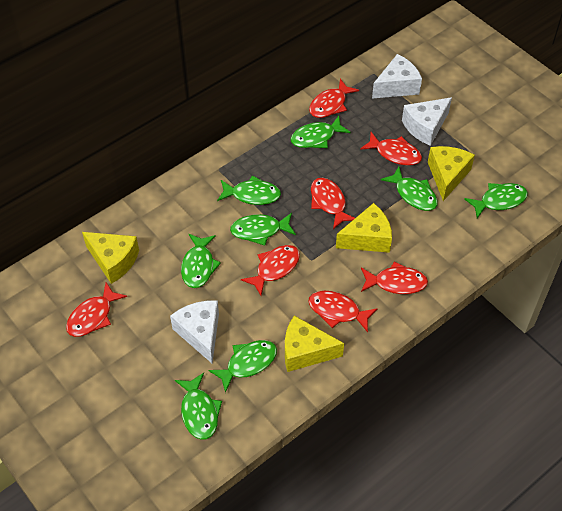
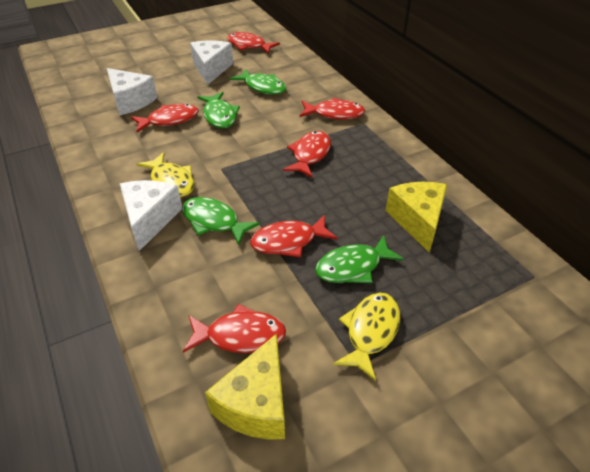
green fish: 8 -> 4
red fish: 7 -> 6
yellow cheese: 4 -> 2
yellow fish: 0 -> 2

